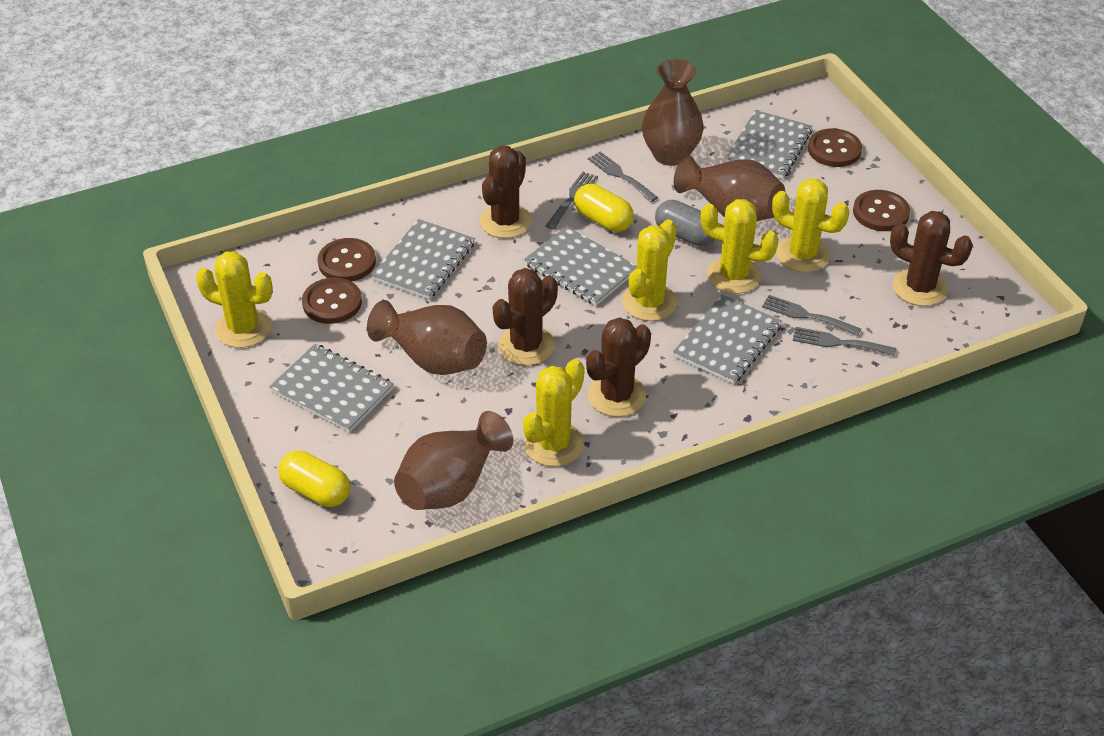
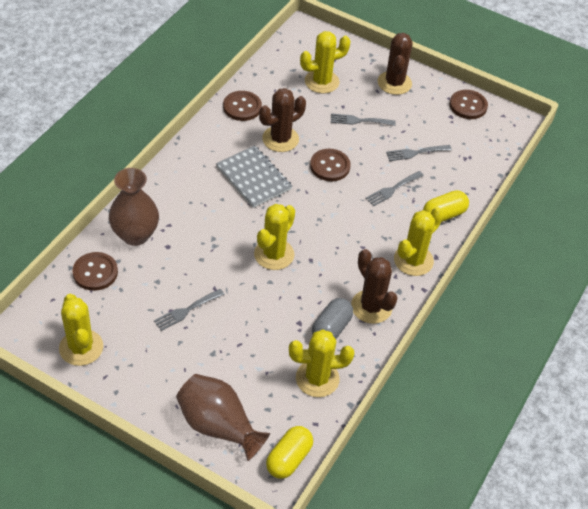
brown cactus: 4 -> 3
brown vase: 4 -> 2
grey notebook: 5 -> 1

